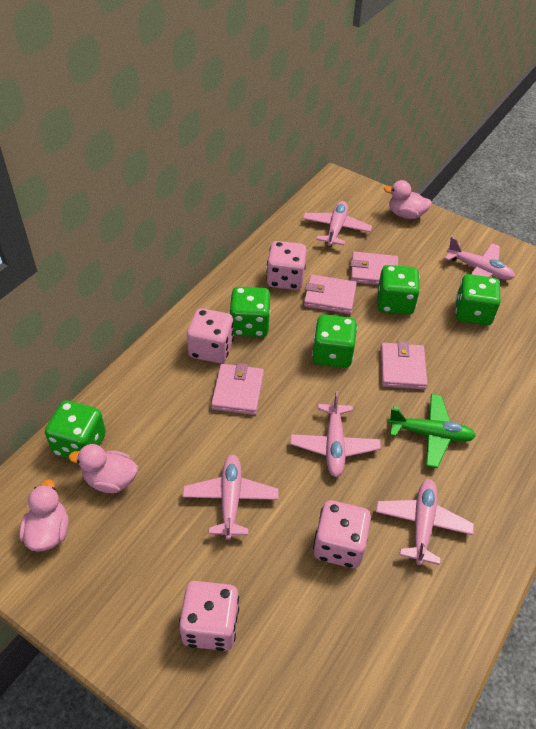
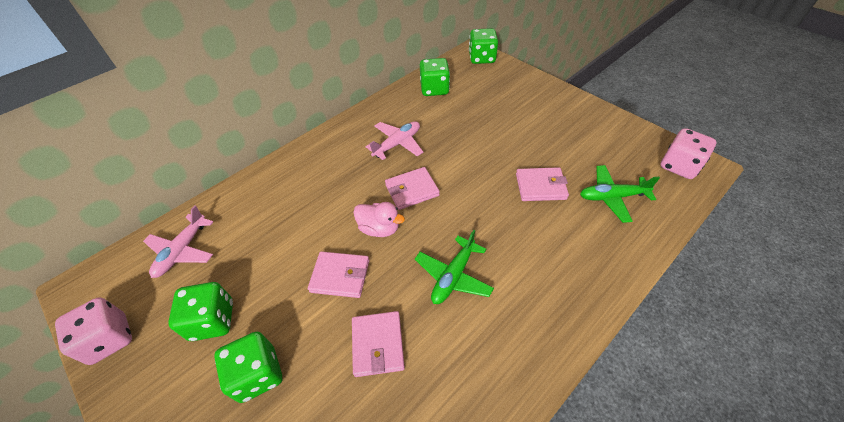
green dice: 5 -> 4
green plane: 1 -> 2
pink dice: 4 -> 2
pink duck: 3 -> 1
pink plane: 5 -> 2

